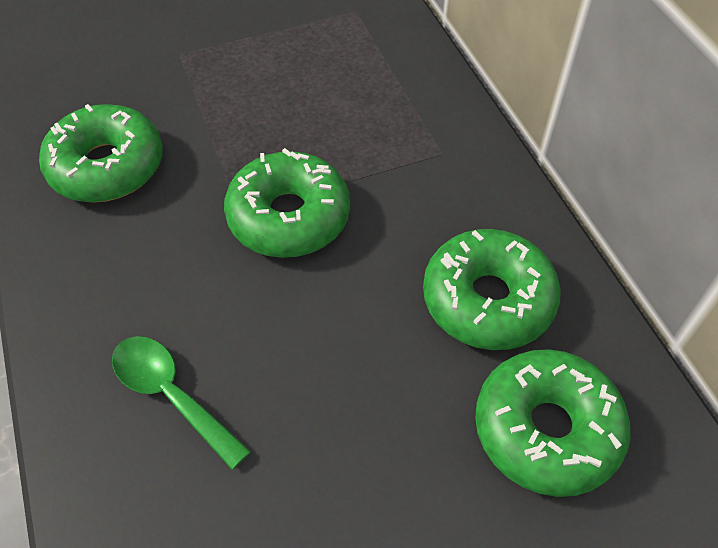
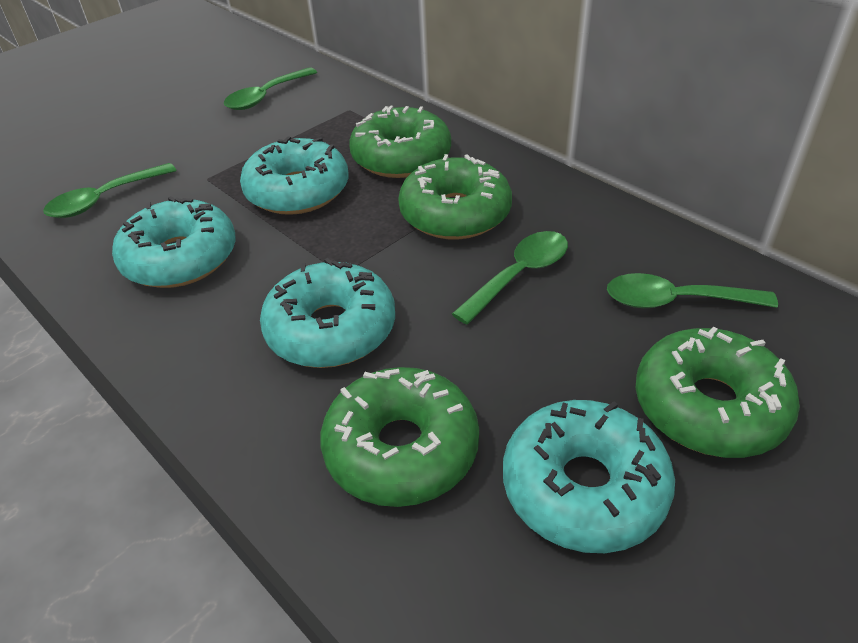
green spoon: 1 -> 4
turquoise donut: 0 -> 4

